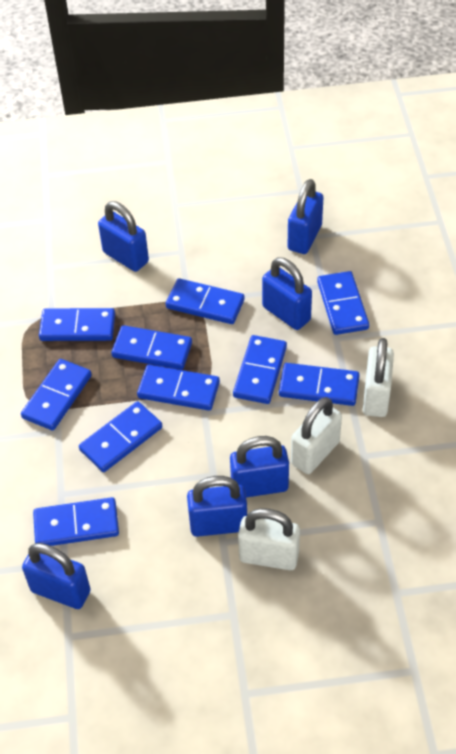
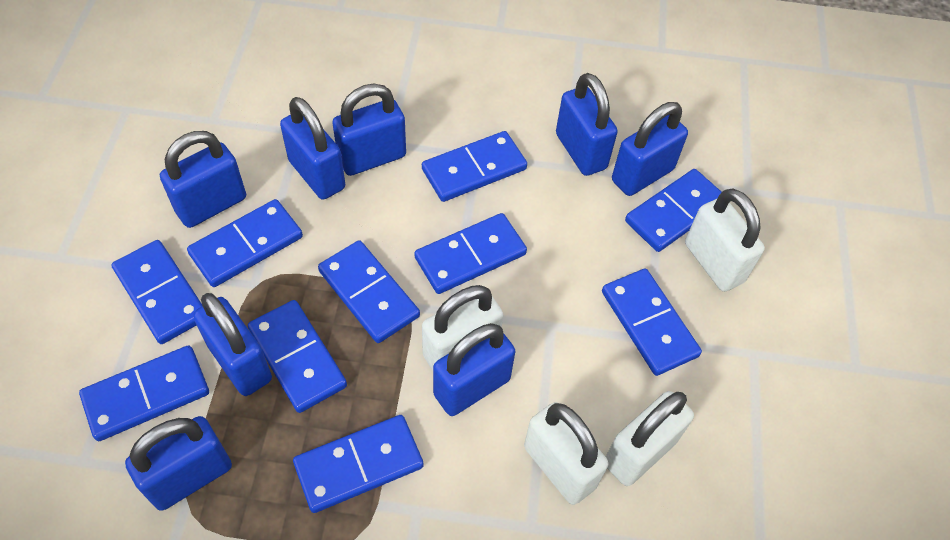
blue padlock: 6 -> 8
white padlock: 3 -> 4

